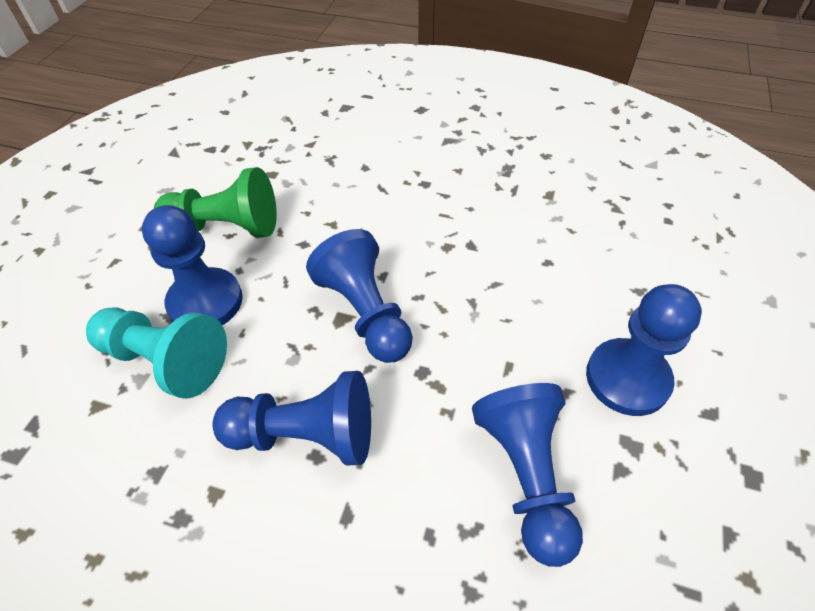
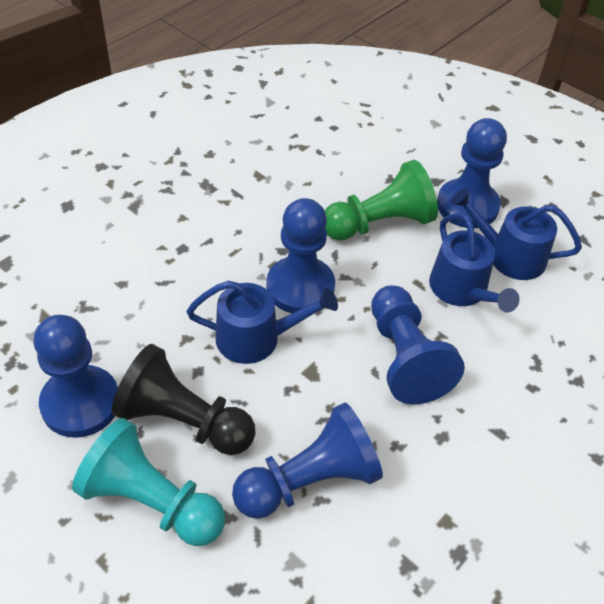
black pawn: 0 -> 1
blue watering can: 0 -> 3

